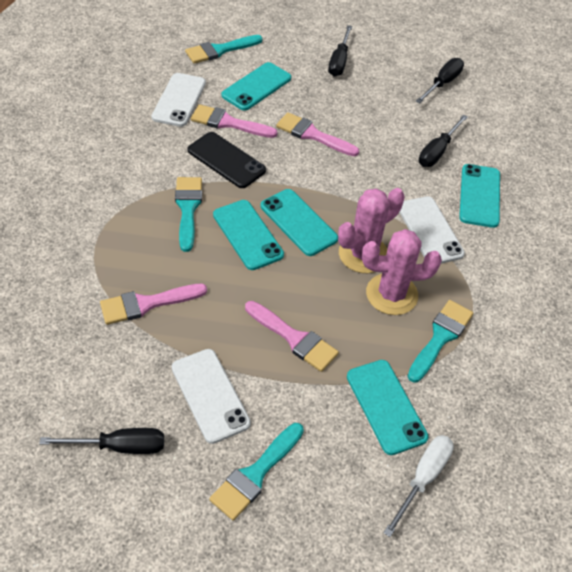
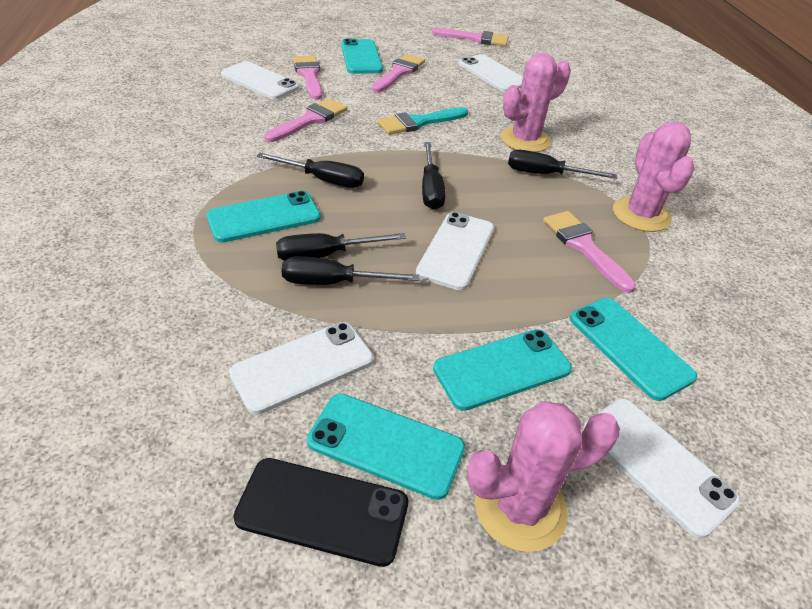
black screwdriver: 4 -> 5
pink brush: 4 -> 5
pink cactus: 2 -> 3
turquoise brush: 4 -> 1
white phone: 3 -> 5
white screwdriver: 1 -> 0

